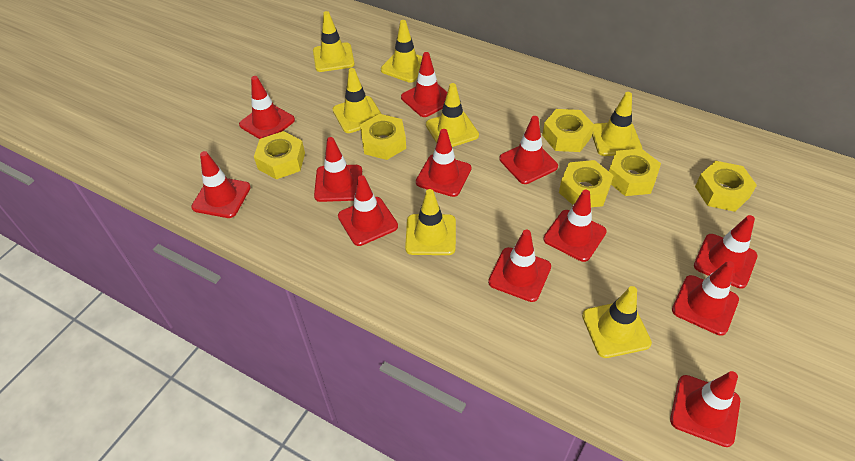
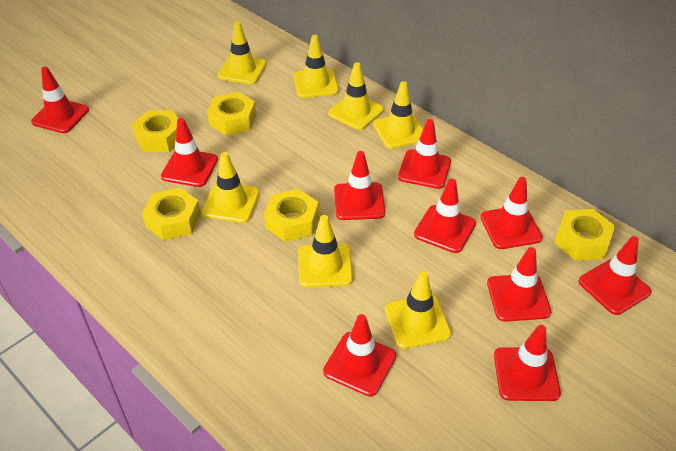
red traffic cone: 12 -> 10
yellow nut: 6 -> 5

